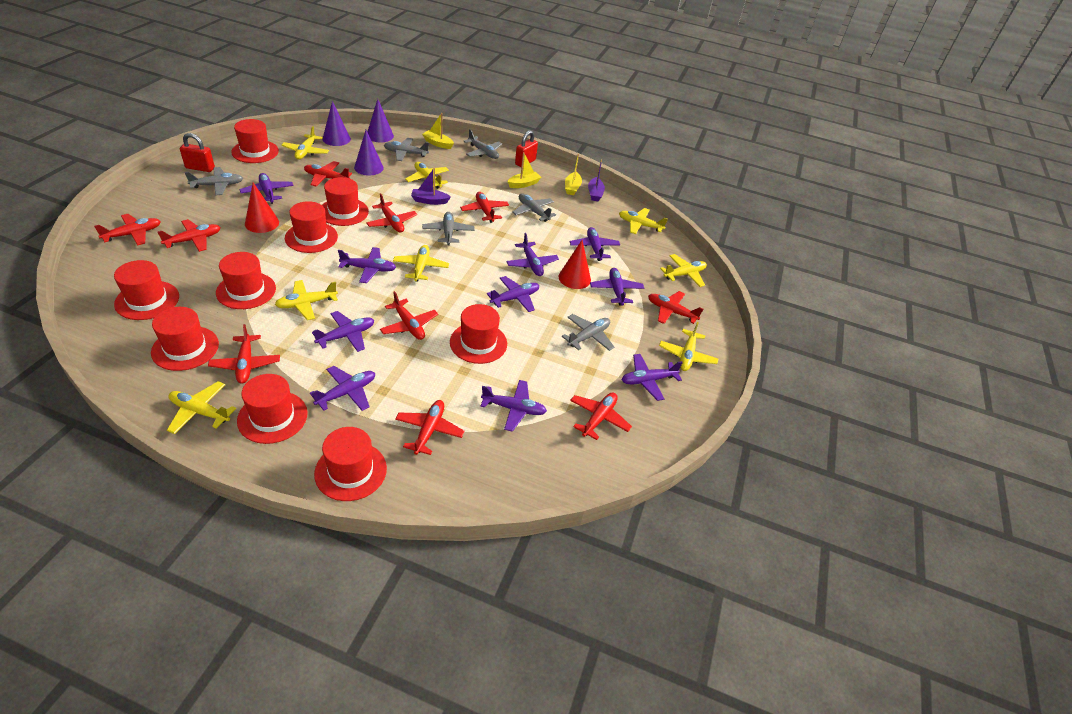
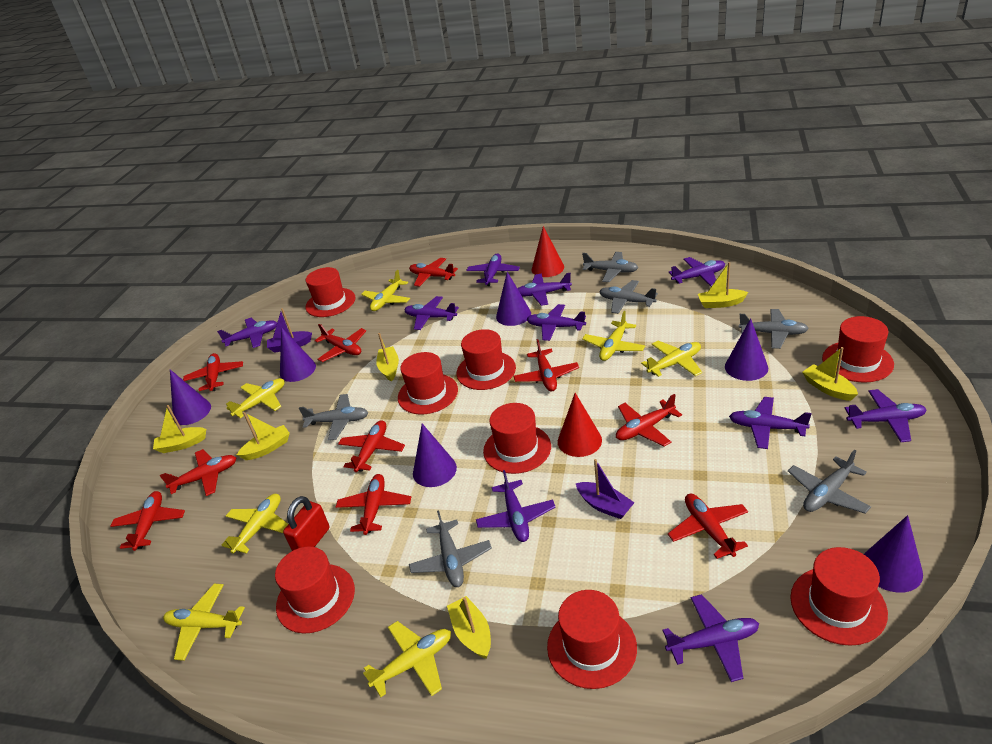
purple cone: 3 -> 6
red hat: 9 -> 8
red padlock: 2 -> 1
yellow boat: 3 -> 6
yellow plane: 8 -> 7

